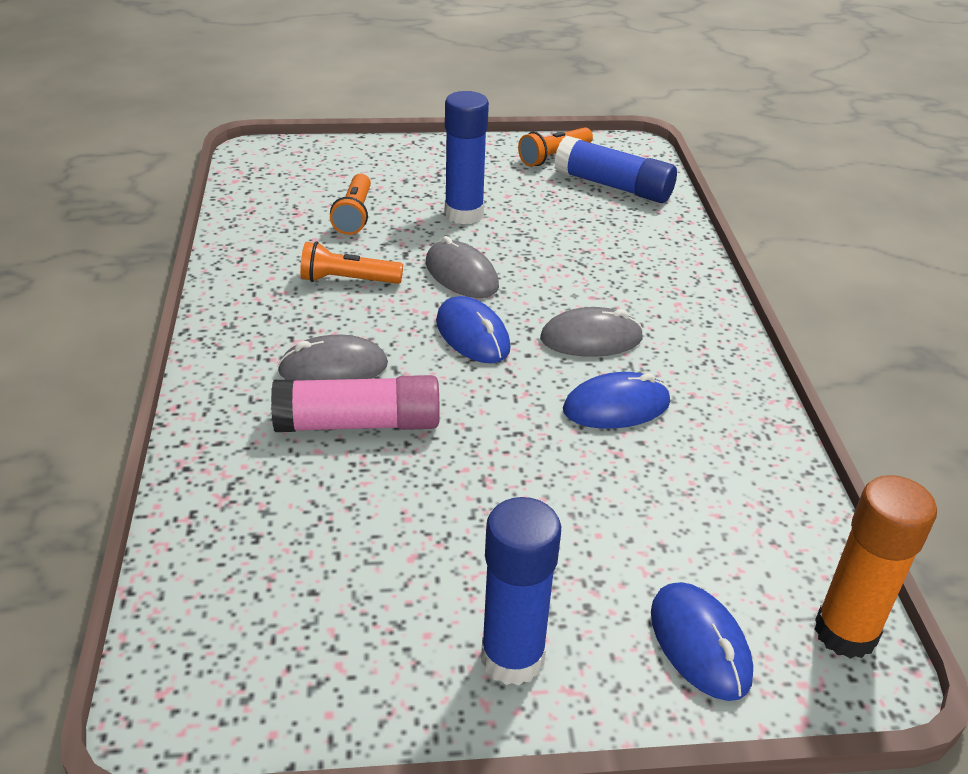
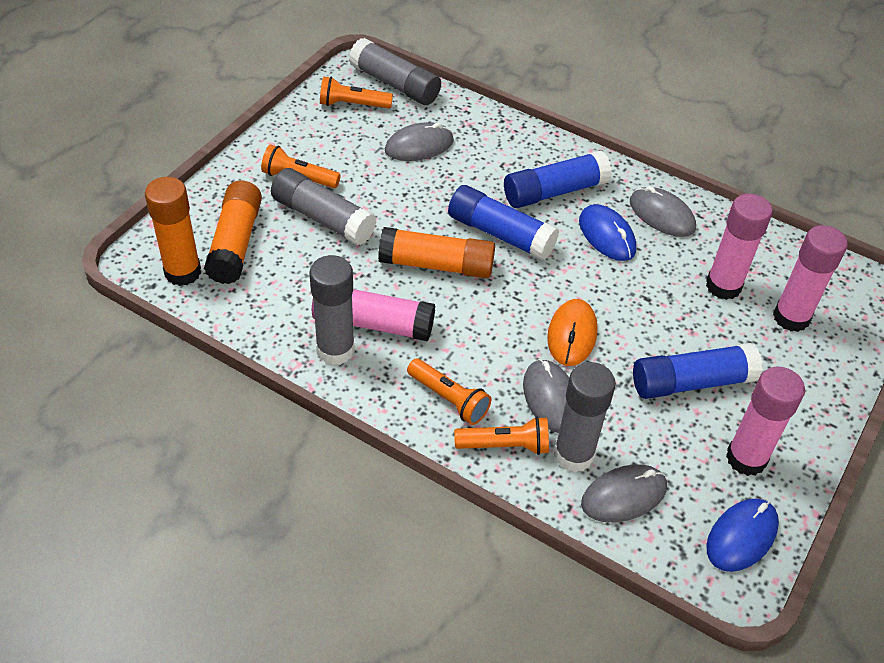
blue mouse: 3 -> 2
grey glue stick: 0 -> 4
grey mouse: 3 -> 4
orange flashlight: 3 -> 4
orange glue stick: 1 -> 3
orange mouse: 0 -> 1
pink glue stick: 1 -> 4

